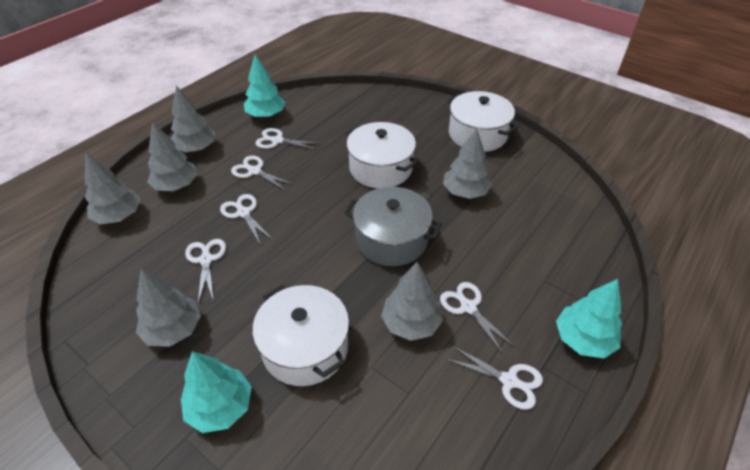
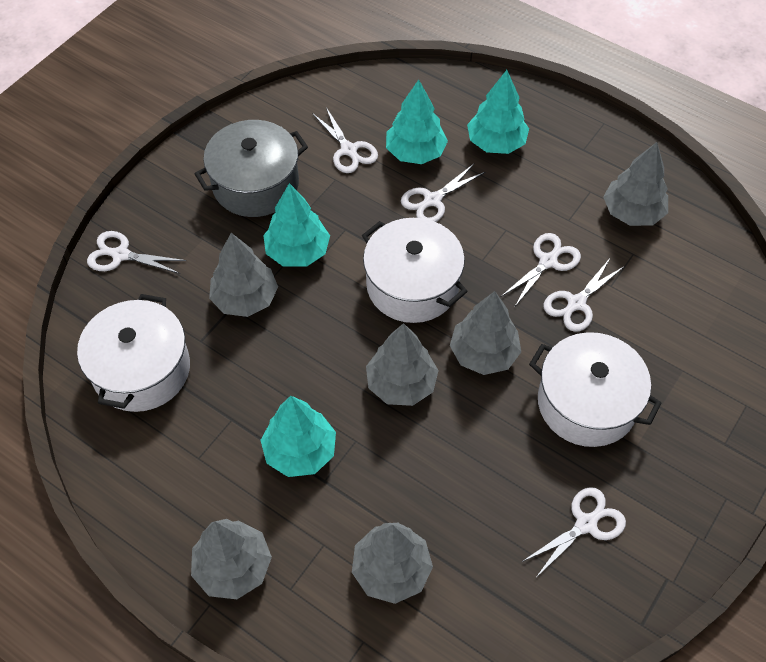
turquoise tree: 3 -> 4

